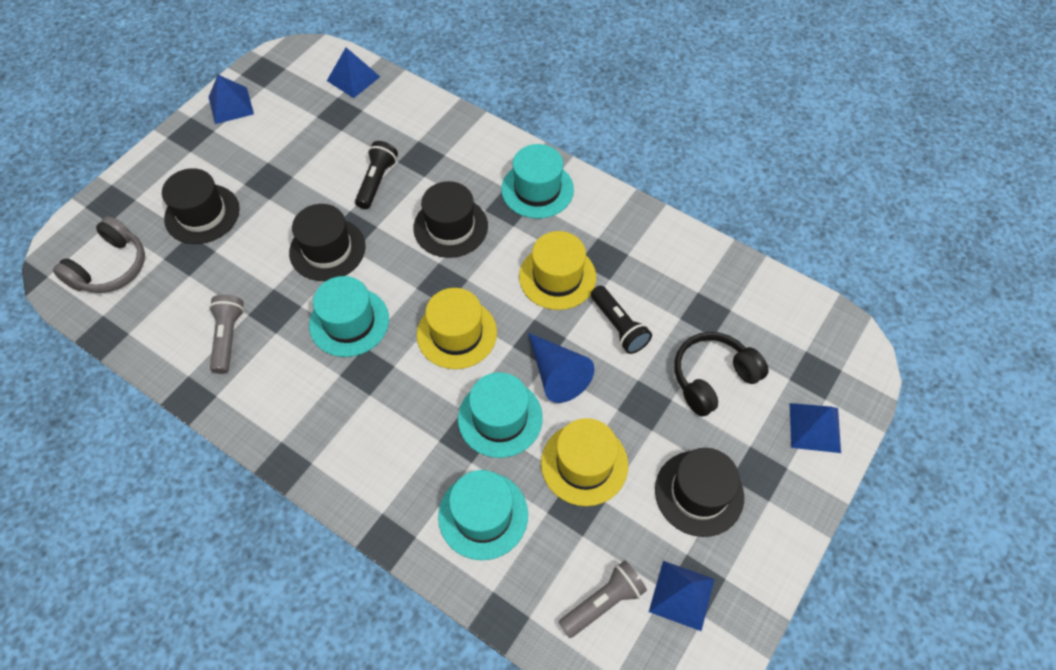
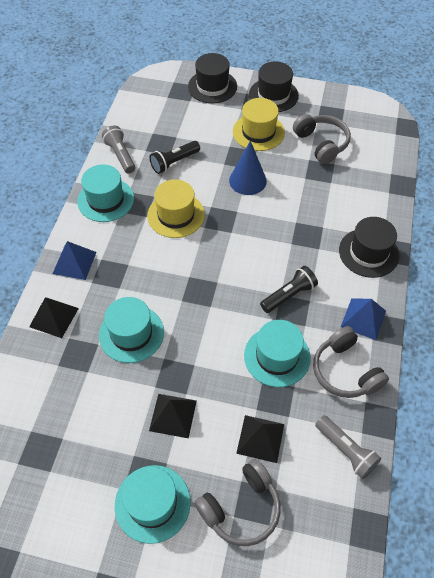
black hat: 4 -> 3
black headphones: 1 -> 0
black pyramid: 0 -> 3
blue pyramid: 4 -> 2
grey headphones: 1 -> 3
yellow hat: 3 -> 2

